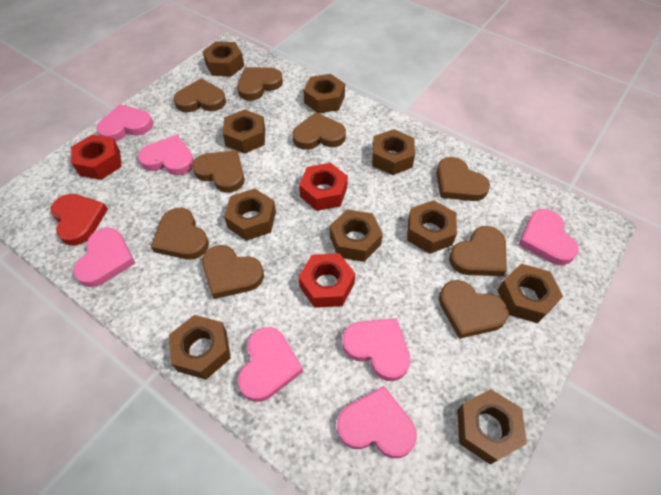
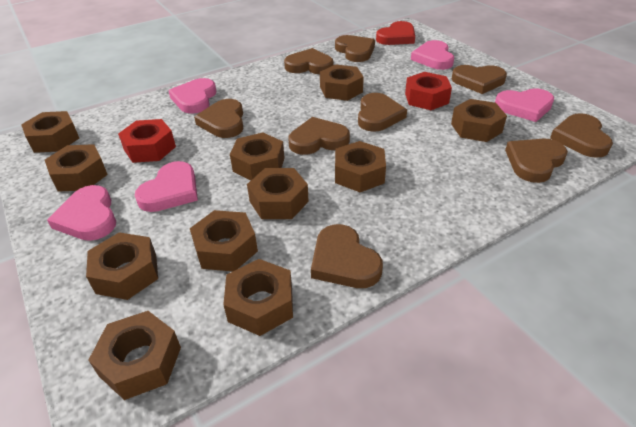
brown nut: 10 -> 11
pink heart: 7 -> 5
red nut: 3 -> 2

